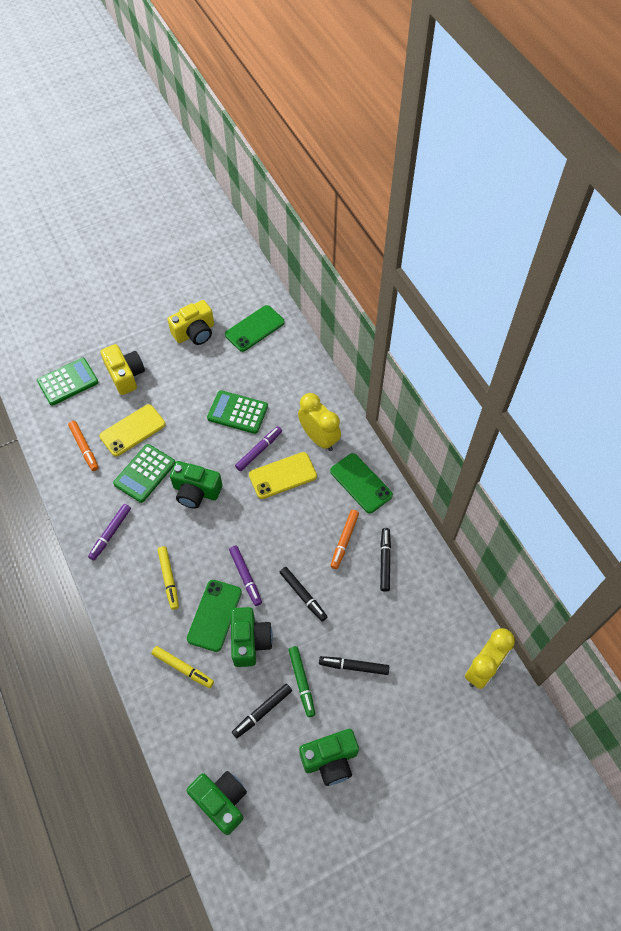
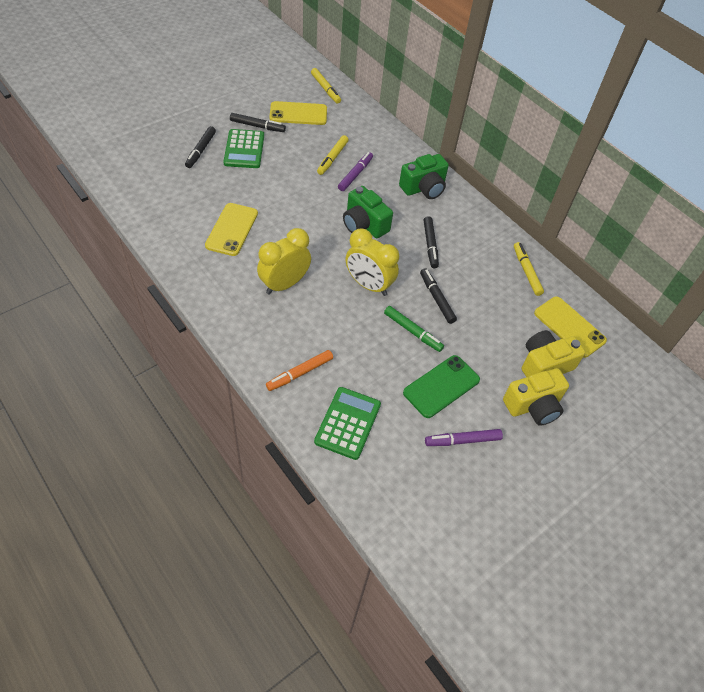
green calculator: 3 -> 2
green camera: 4 -> 2
green phone: 3 -> 1
orange marker: 2 -> 1
purple marker: 3 -> 2
yellow marker: 2 -> 3
yellow phone: 2 -> 3

